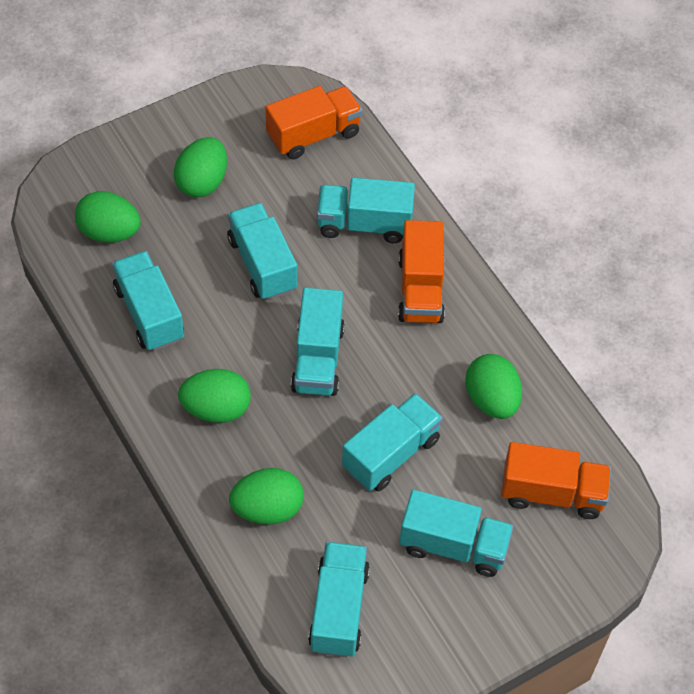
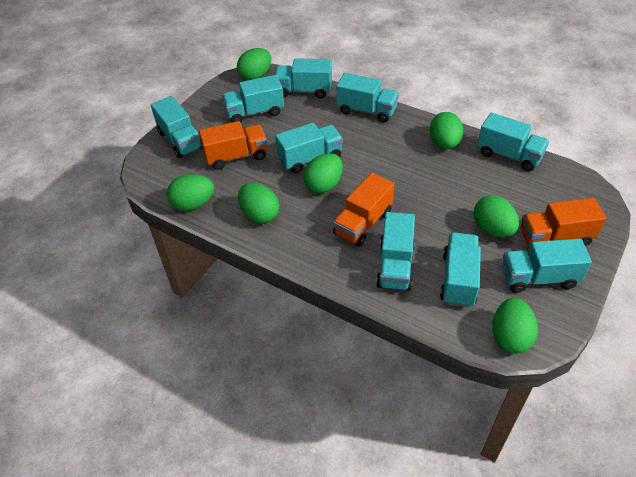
green egg: 5 -> 7
turquoise truck: 7 -> 9

